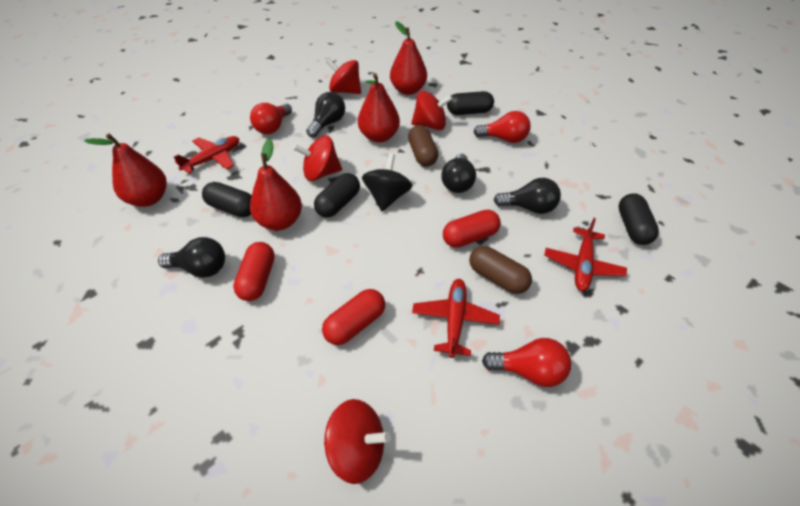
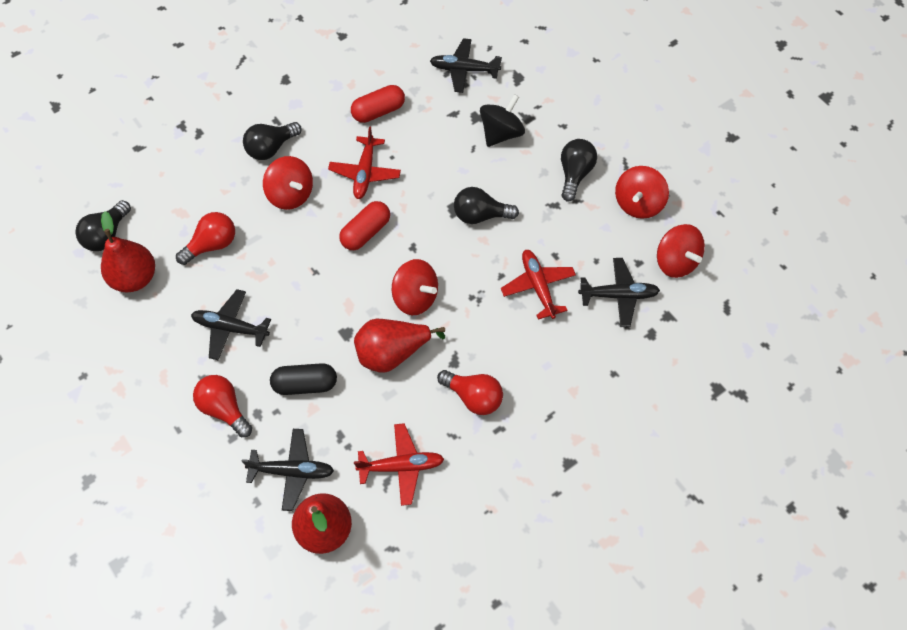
black capsule: 4 -> 1
black plane: 0 -> 4
brown capsule: 2 -> 0
red capsule: 3 -> 2
red pear: 4 -> 3

